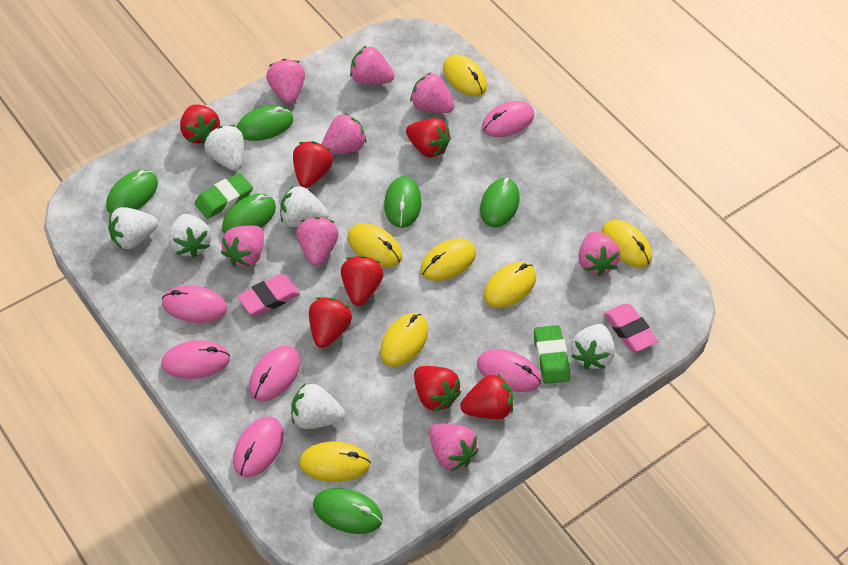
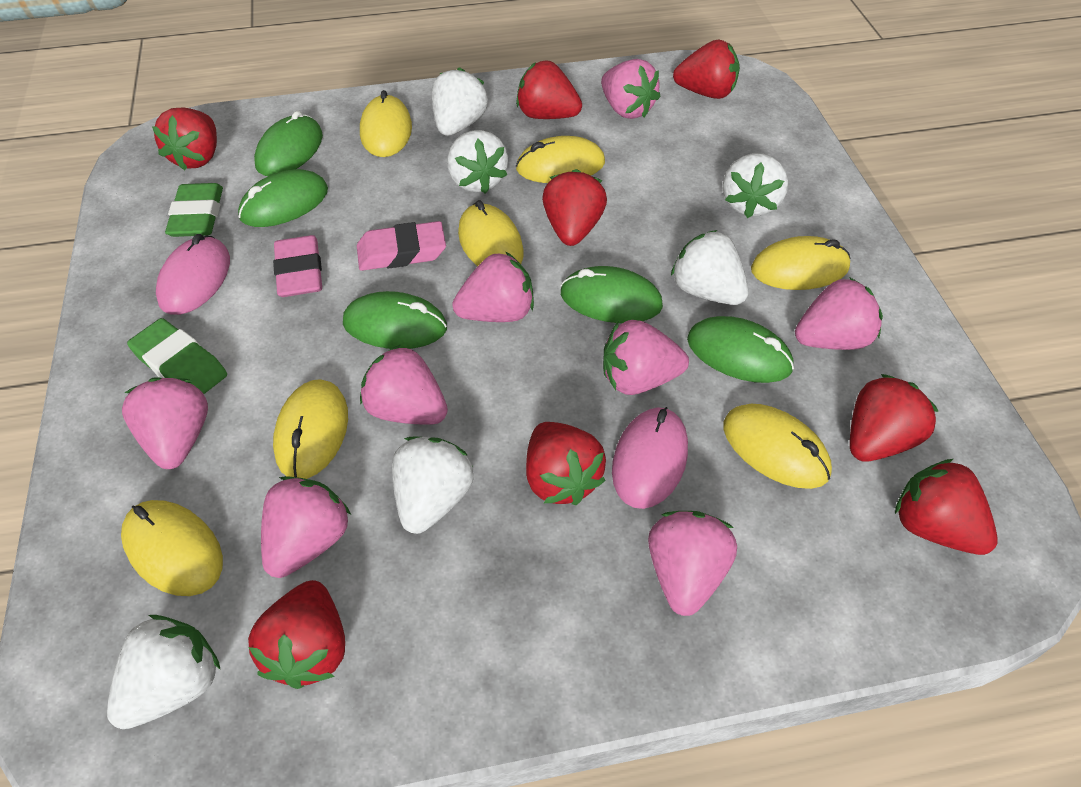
green mouse: 6 -> 5
pink mouse: 6 -> 2
red strawberry: 7 -> 8

